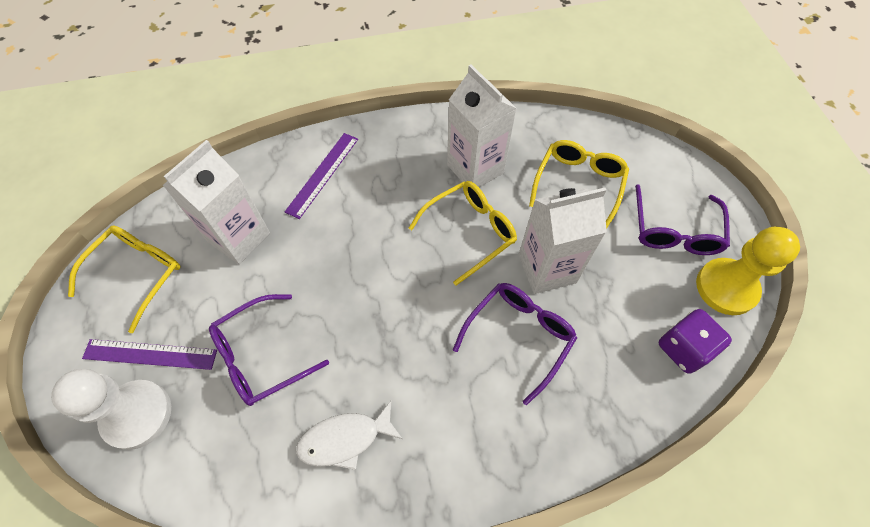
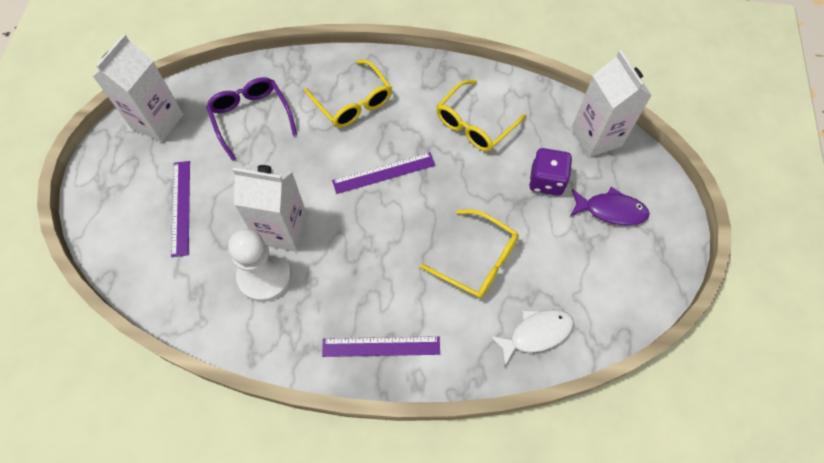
purple fish: 0 -> 1
purple glasses: 3 -> 1
purple ruler: 2 -> 3
yellow pawn: 1 -> 0

